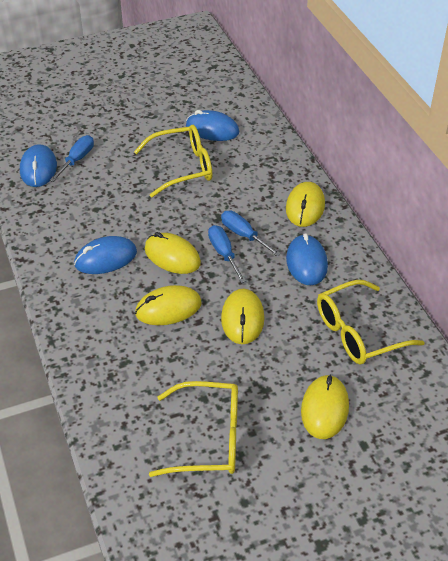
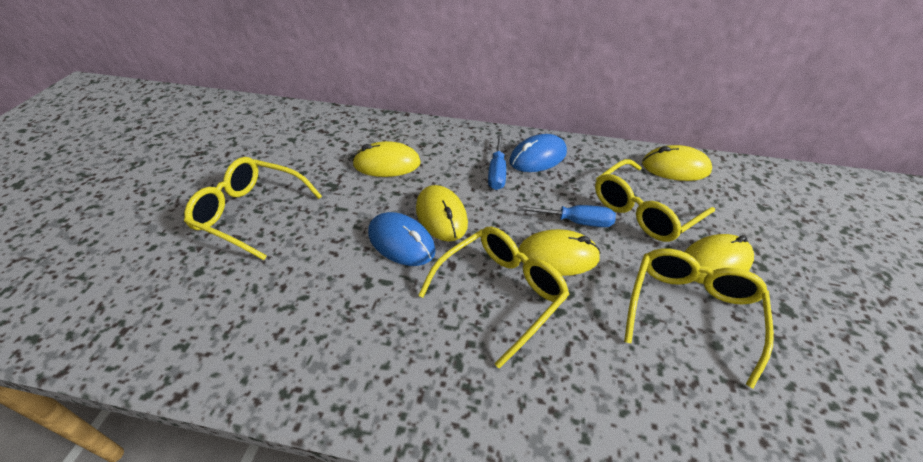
blue mouse: 4 -> 2
blue screwdriver: 3 -> 2
yellow glasses: 3 -> 4

